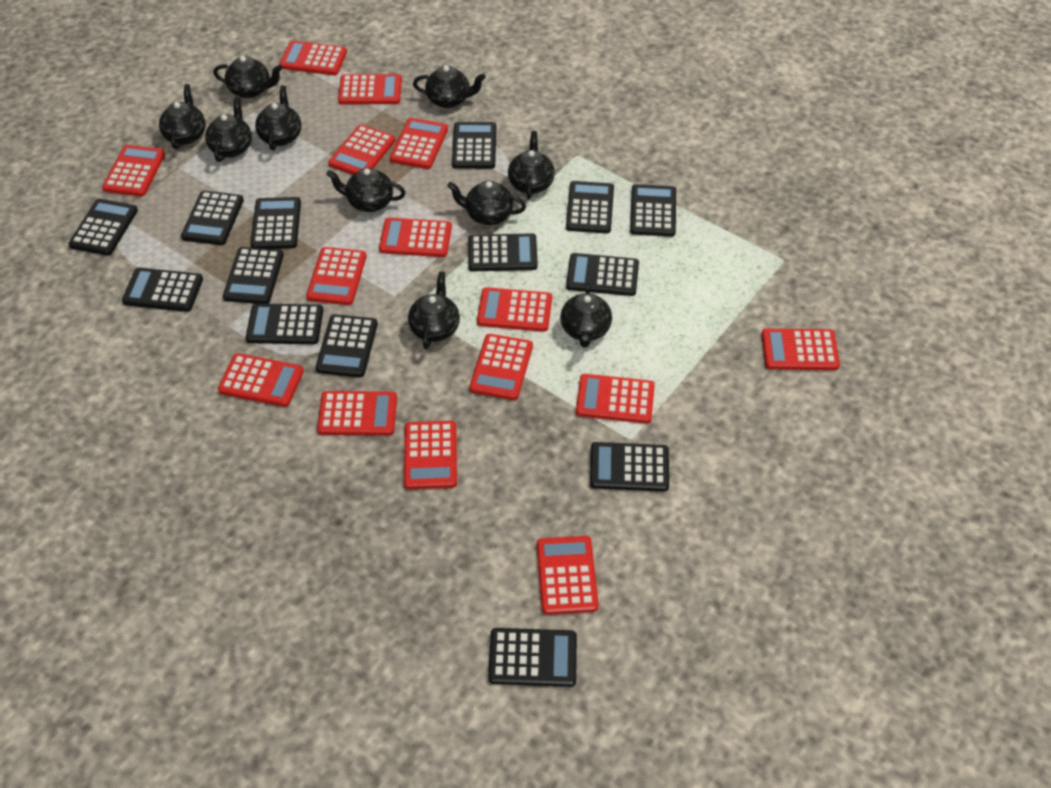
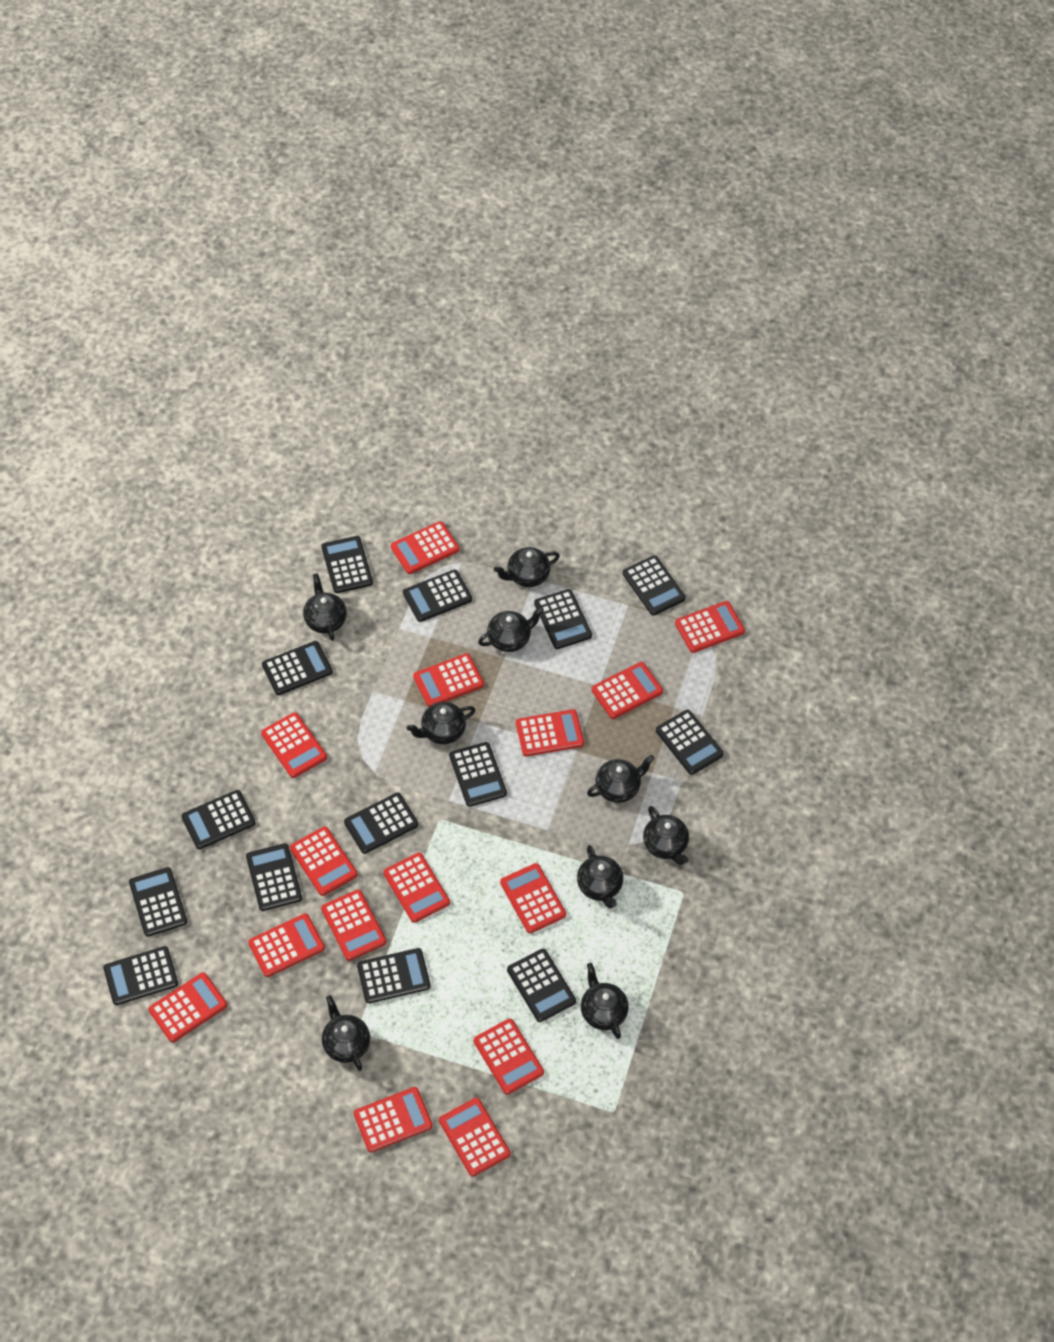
black teapot: 10 -> 9

